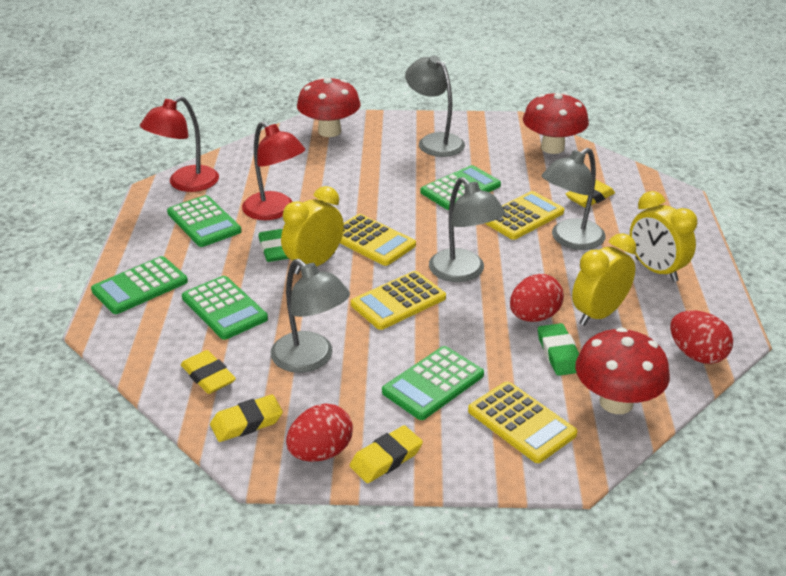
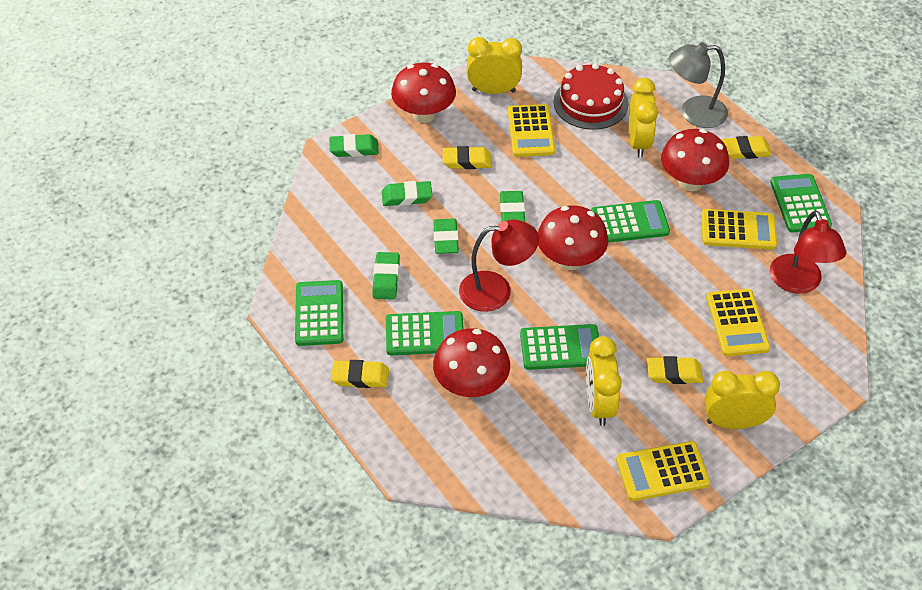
green eraser: 2 -> 5
grey lamp: 4 -> 1
red cake: 0 -> 1
red egg: 3 -> 0
red mushroom: 3 -> 4
yellow clock: 3 -> 4

